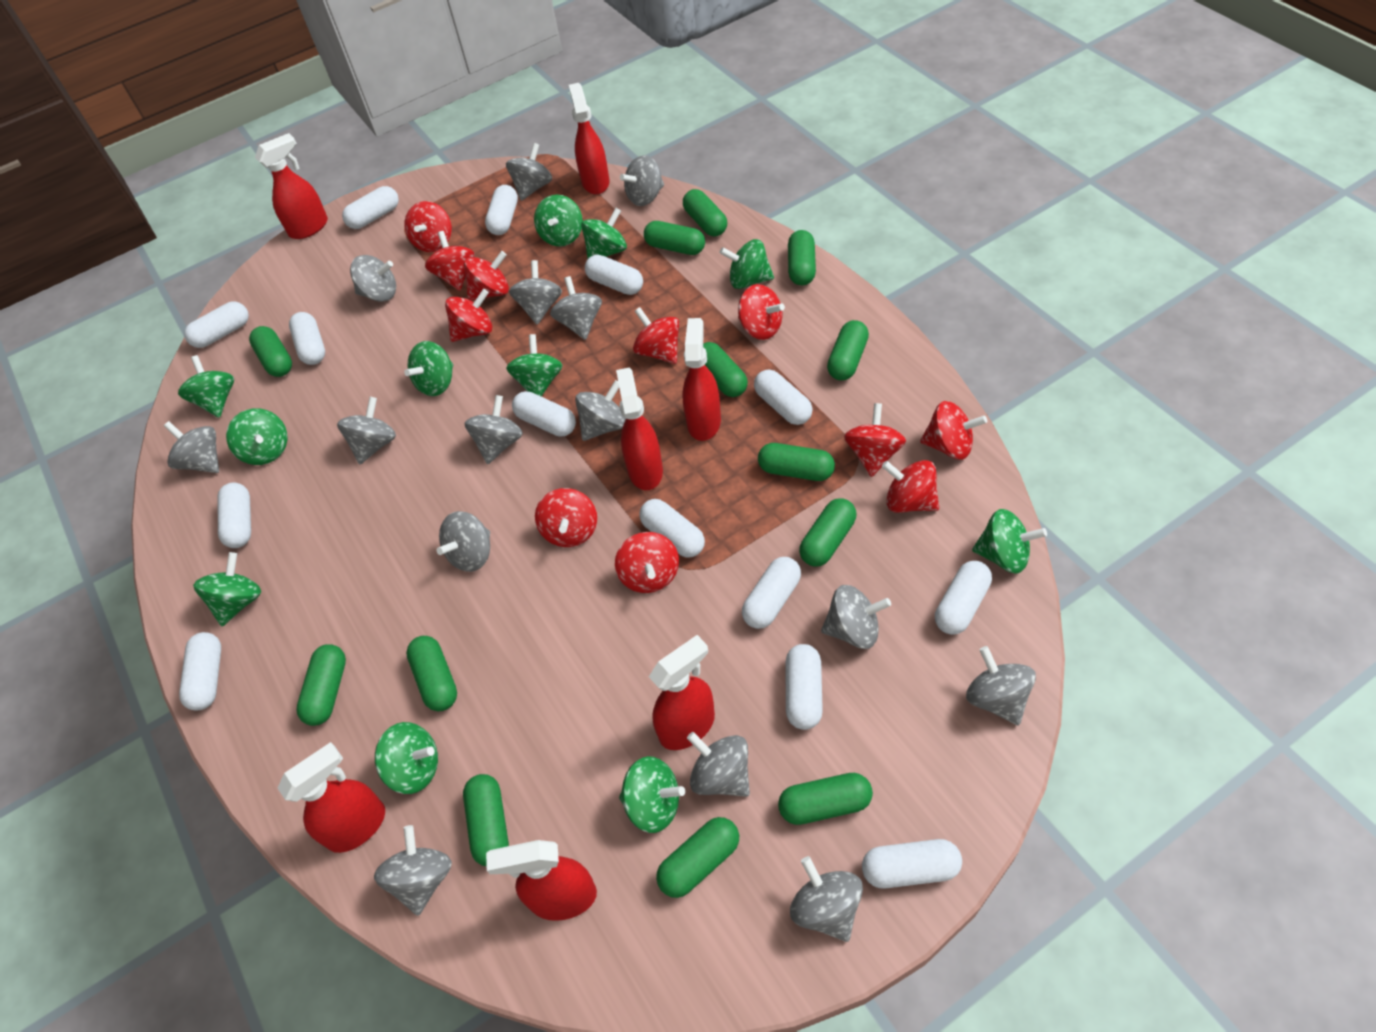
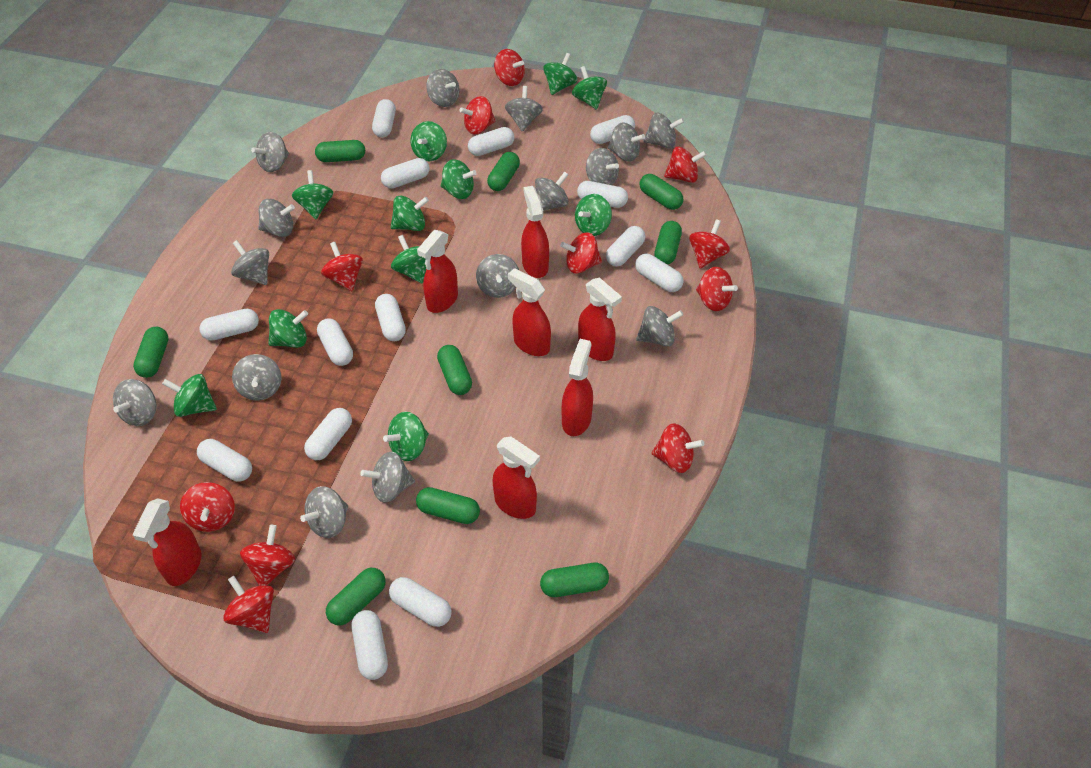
green capsule: 13 -> 9

